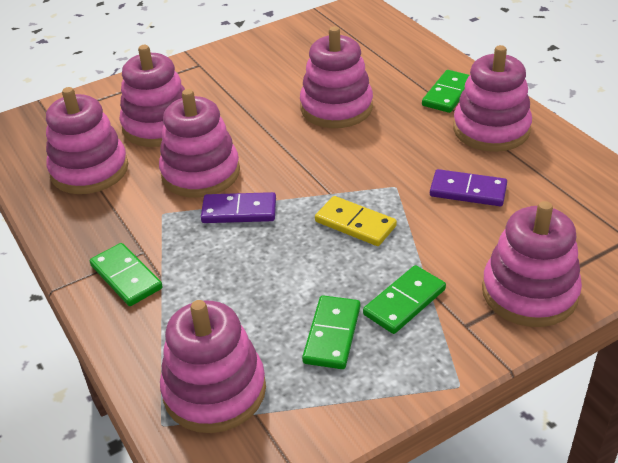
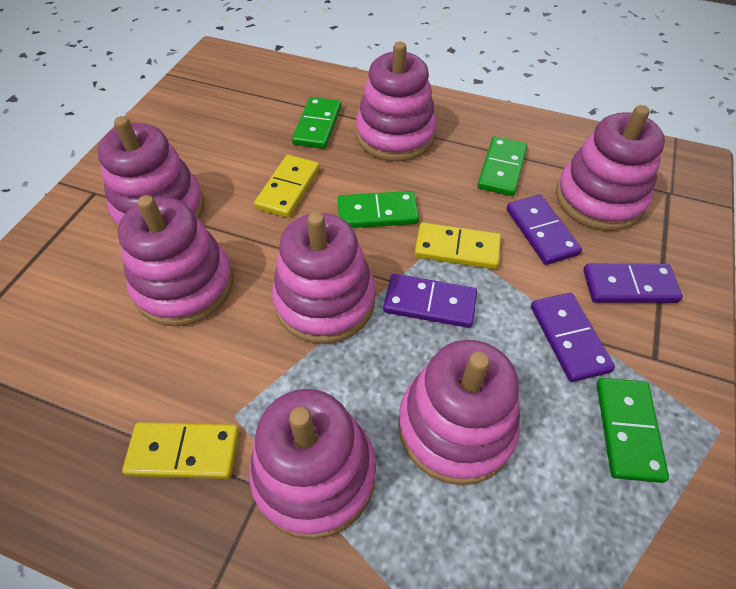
purple domino: 2 -> 4
yellow domino: 1 -> 3

